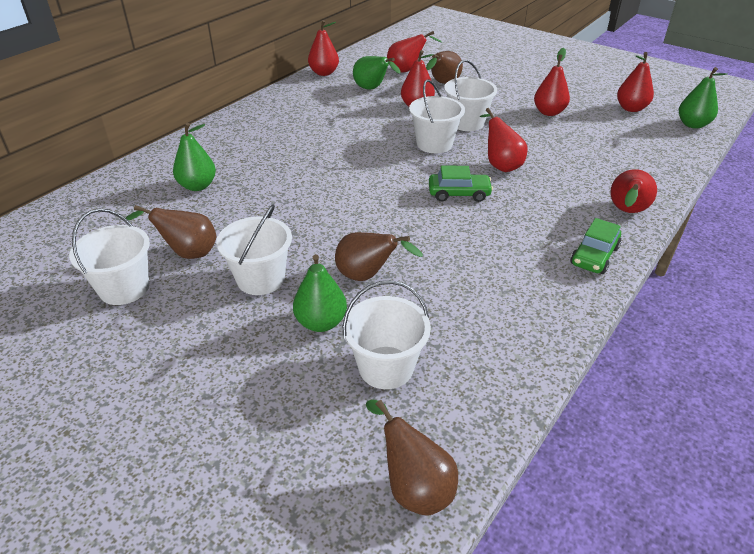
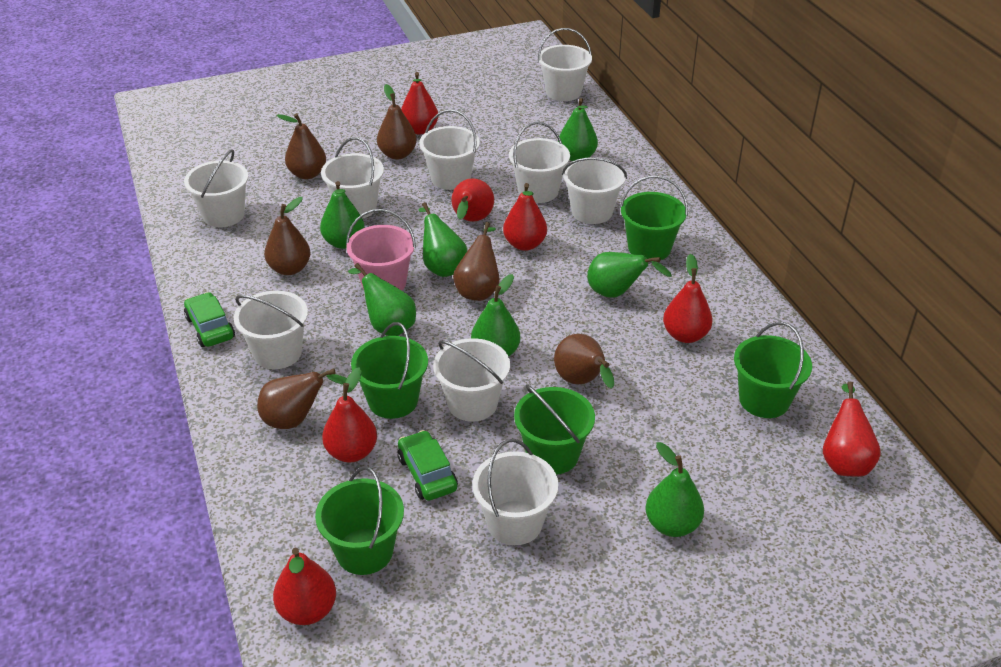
brown pear: 4 -> 6
green bucket: 0 -> 5
green pear: 4 -> 7
pink bucket: 0 -> 1
white bucket: 5 -> 9

